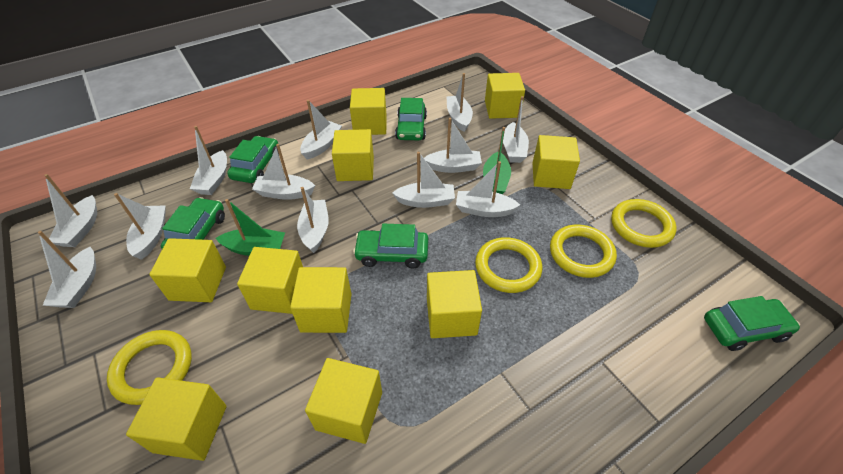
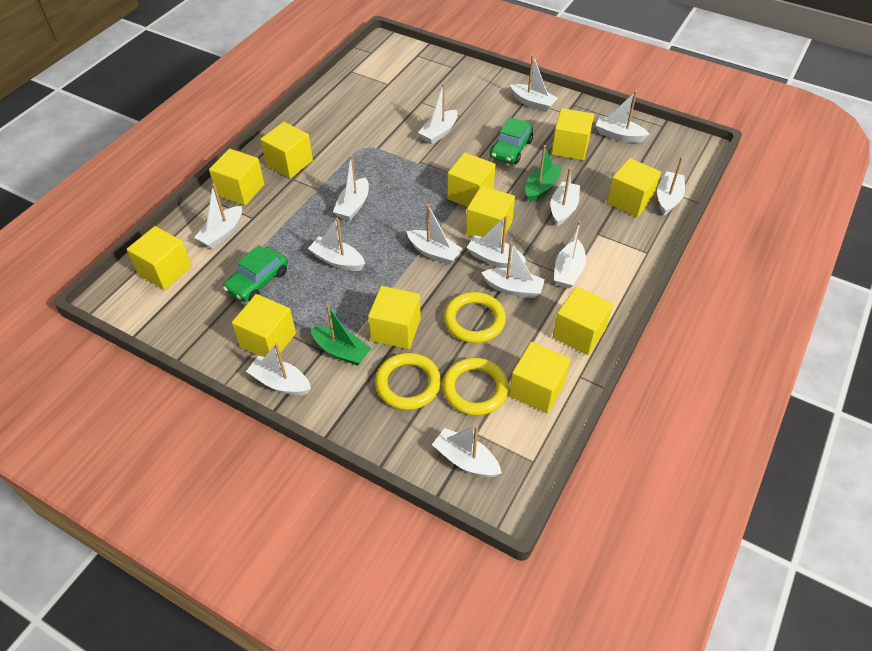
green car: 5 -> 2
white boat: 12 -> 14
yellow cube: 10 -> 11
yellow ring: 4 -> 3

